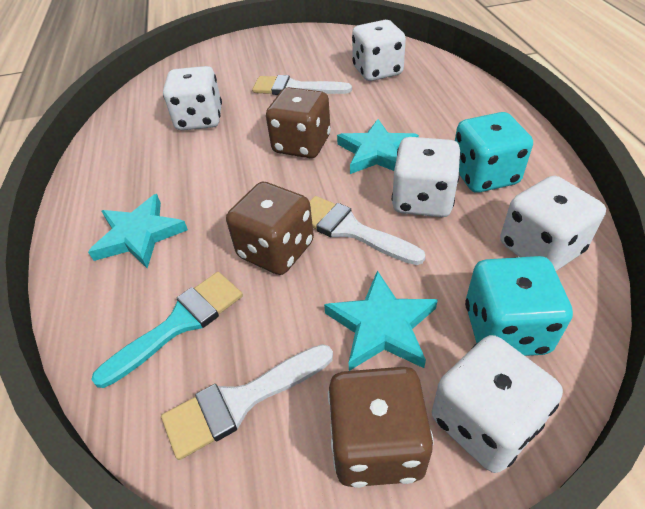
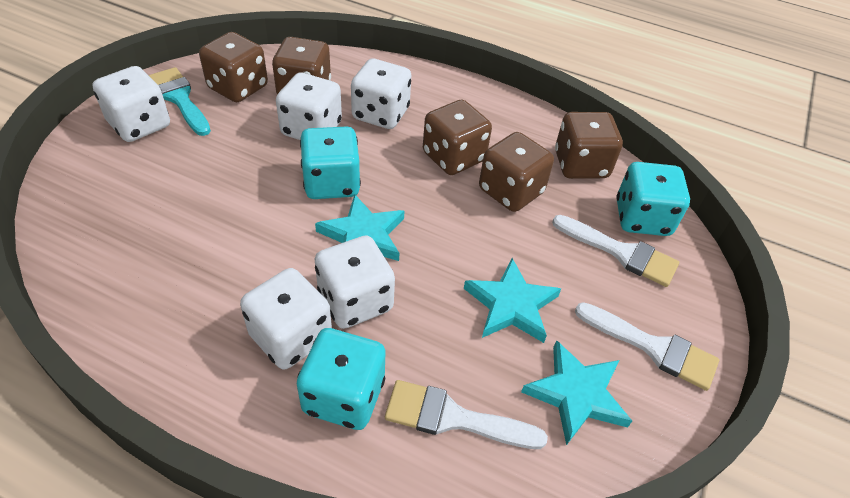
brown dice: 3 -> 5
turquoise dice: 2 -> 3

